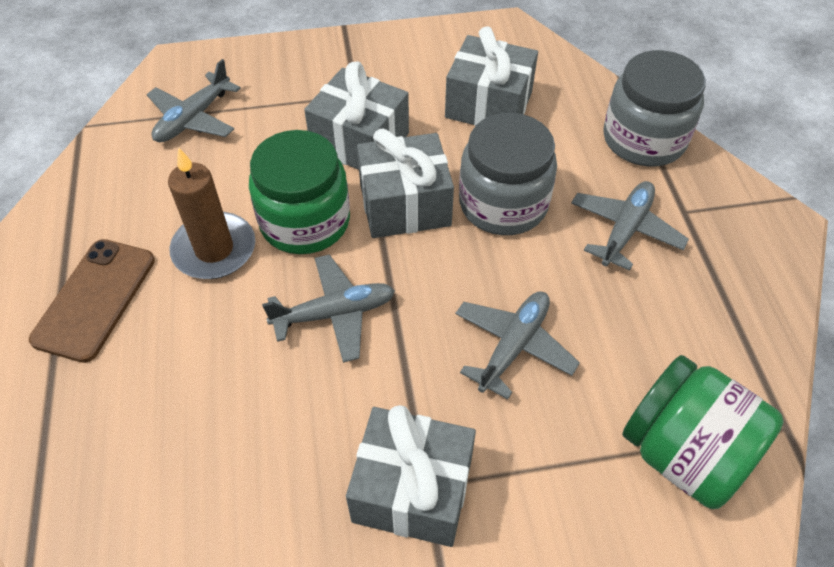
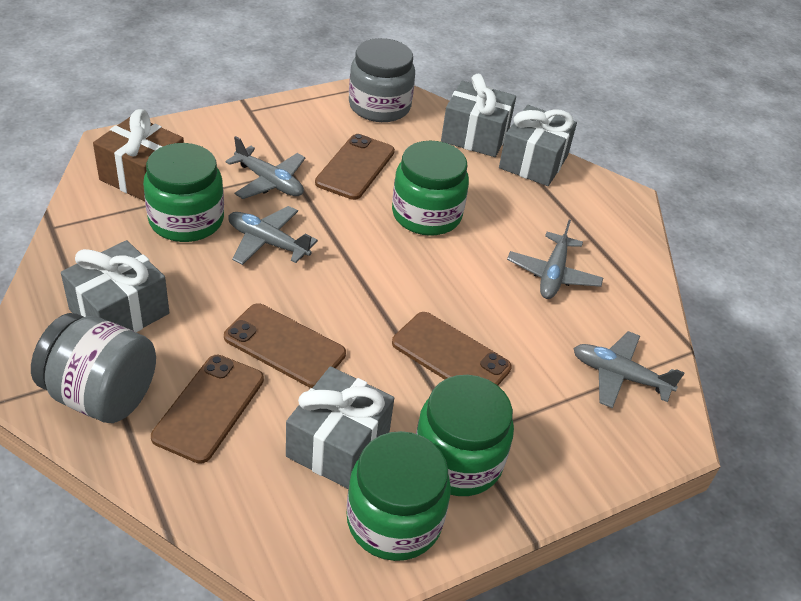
brown candle: 1 -> 0
brown gift: 0 -> 1
brown phone: 1 -> 4
green jar: 2 -> 4

